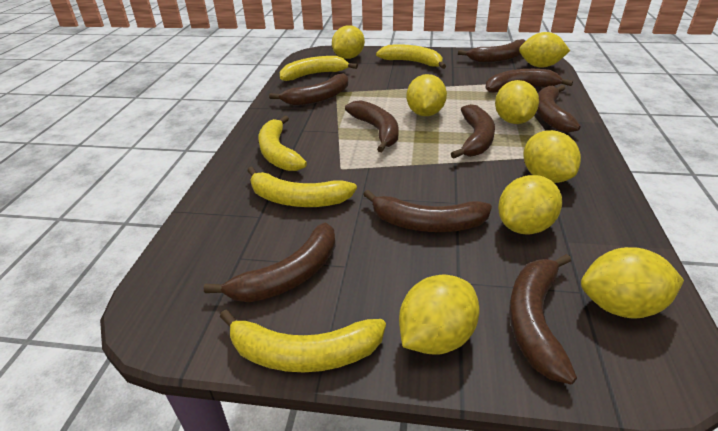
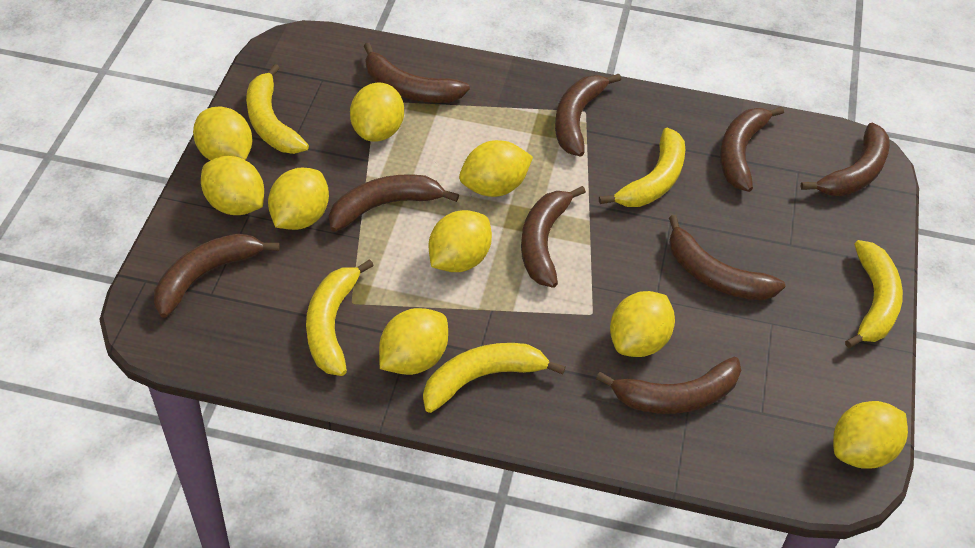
yellow lemon: 8 -> 9

